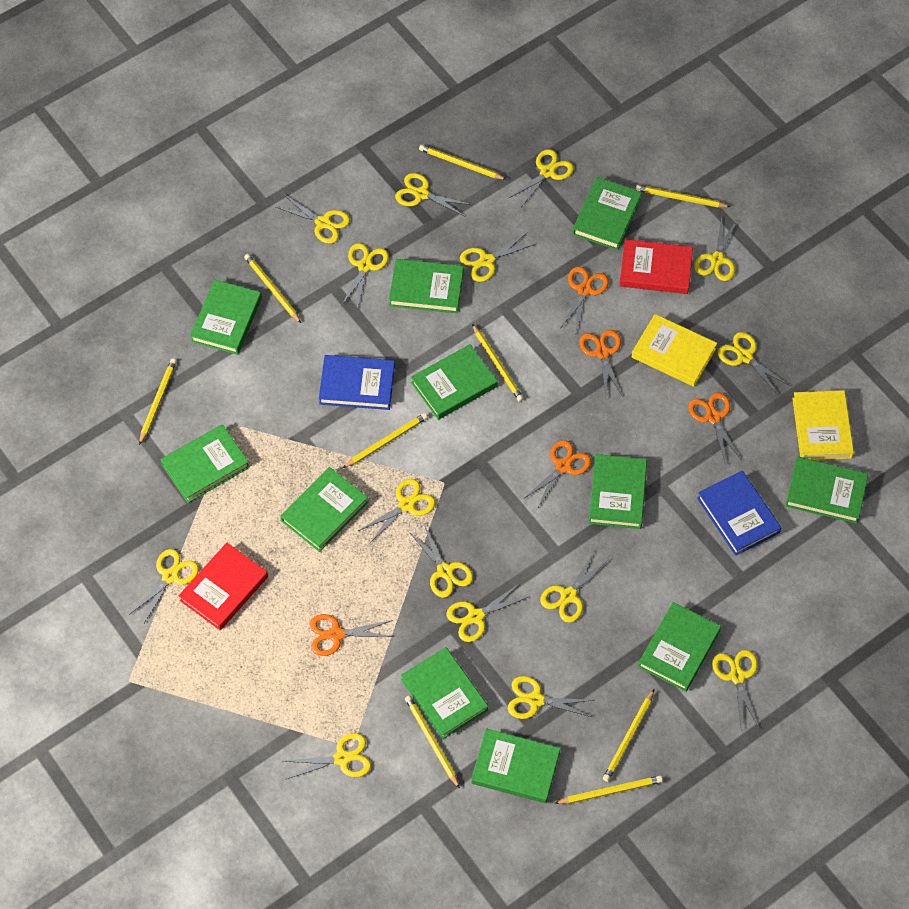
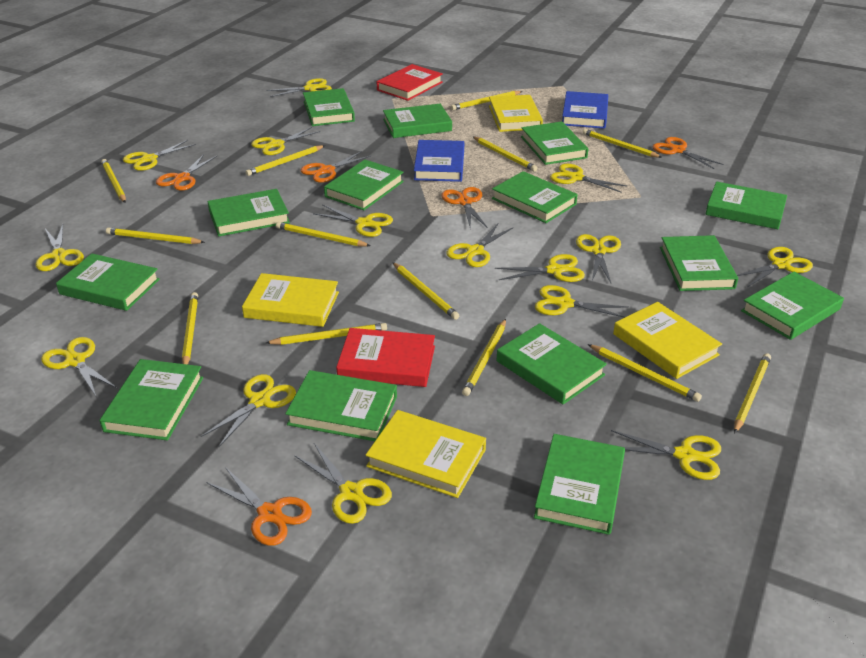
green book: 11 -> 14
yellow book: 2 -> 4
yellow pencil: 9 -> 13

